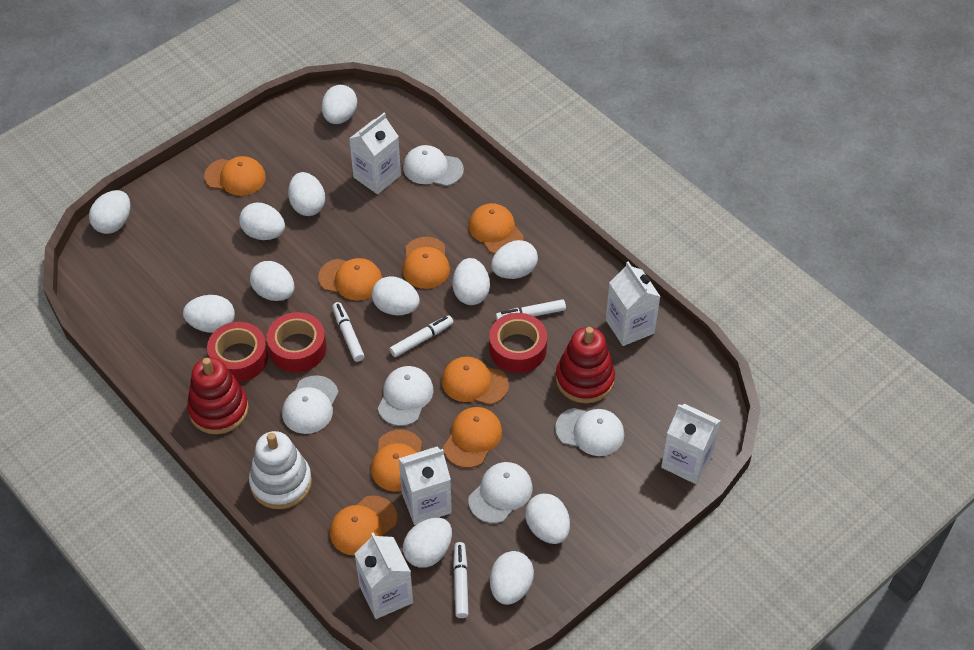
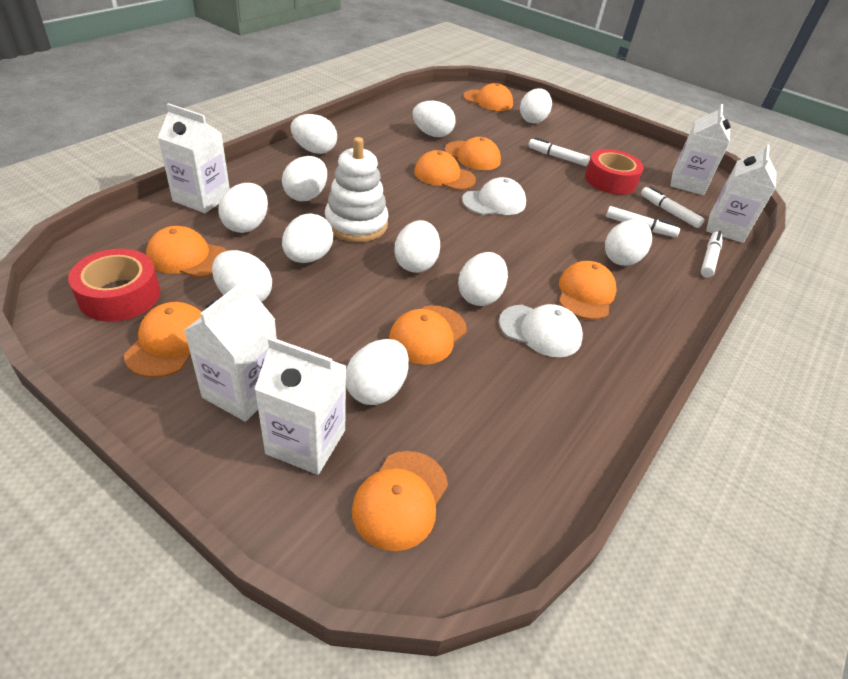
red stacking toy: 2 -> 0
red tape: 3 -> 2
white cap: 5 -> 2
white egg: 12 -> 11

